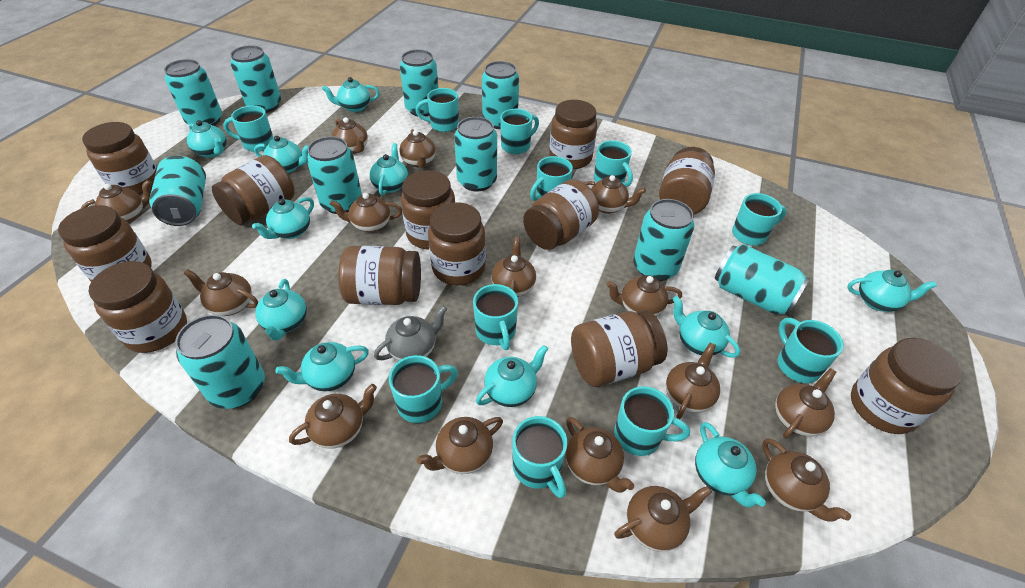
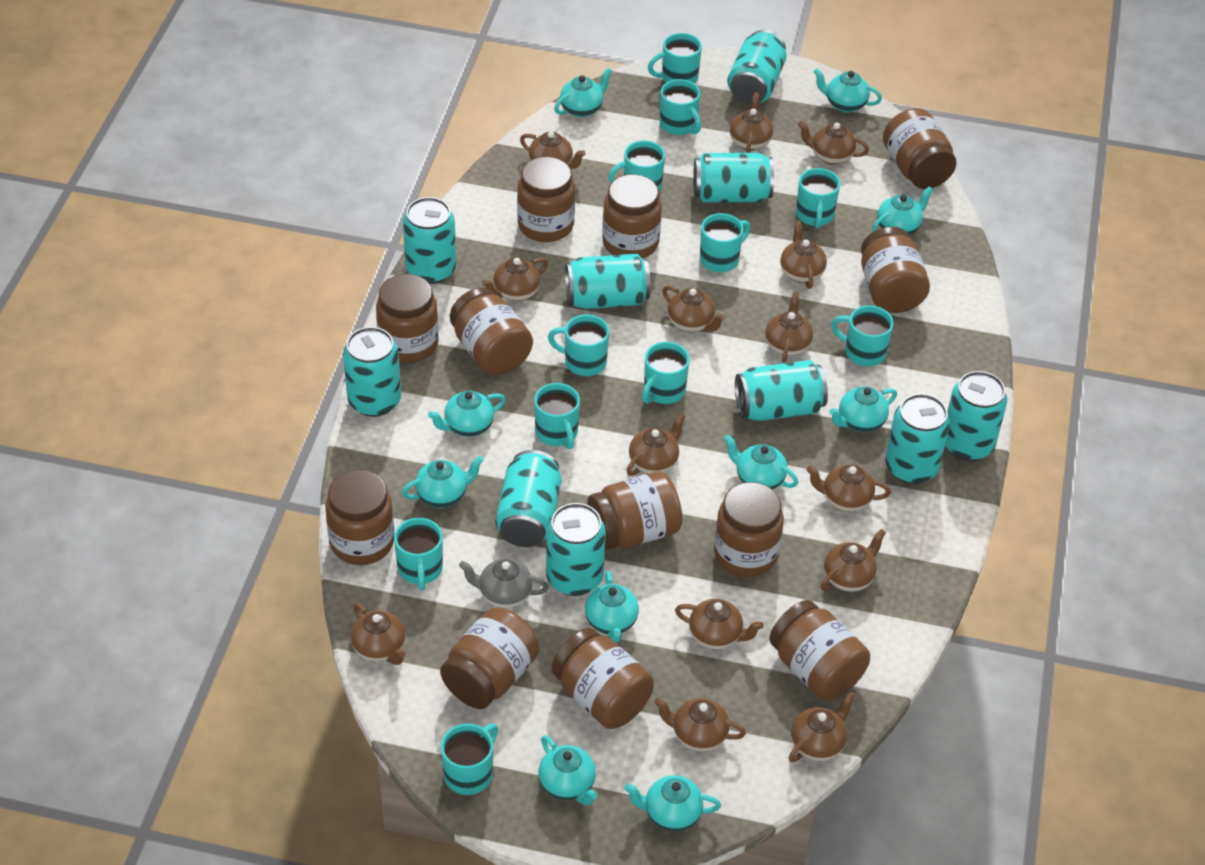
brown teapot: 15 -> 14
turquoise teapot: 11 -> 10

